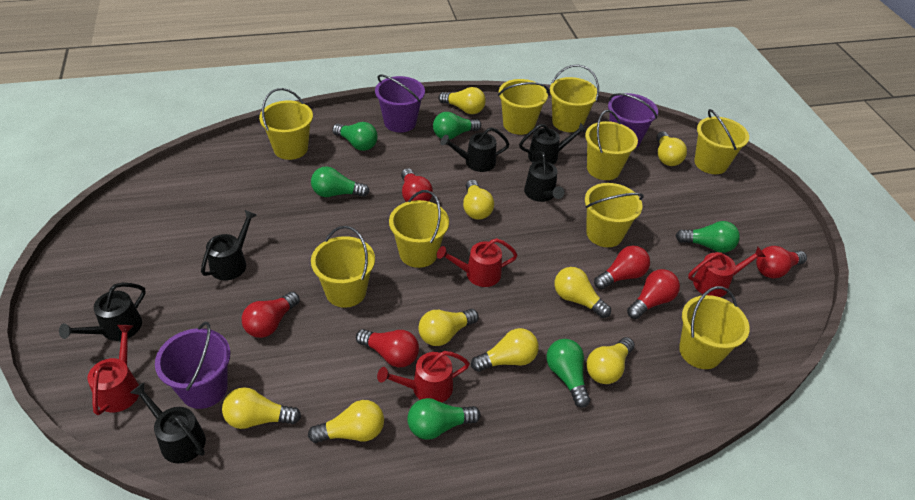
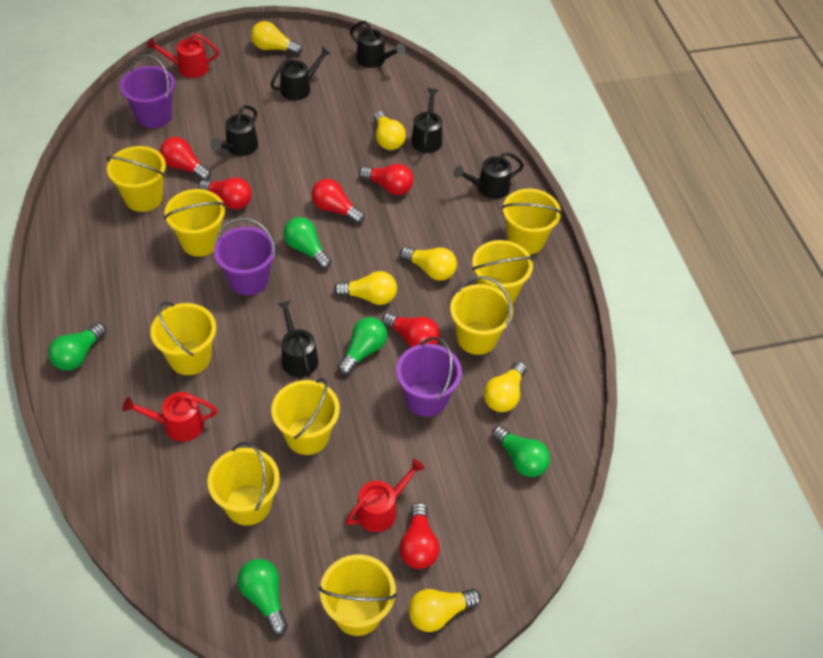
green light bulb: 6 -> 5
red watering can: 4 -> 3
yellow light bulb: 9 -> 6

